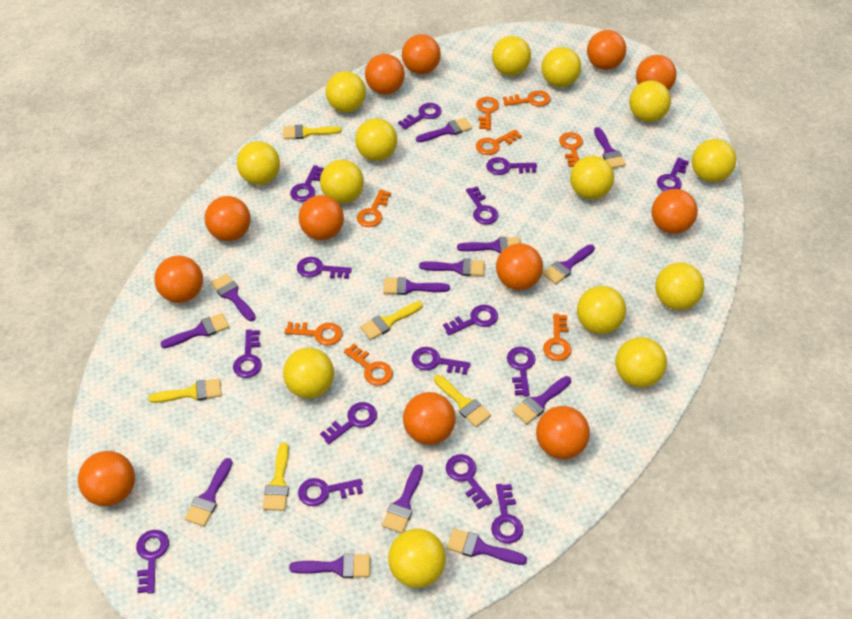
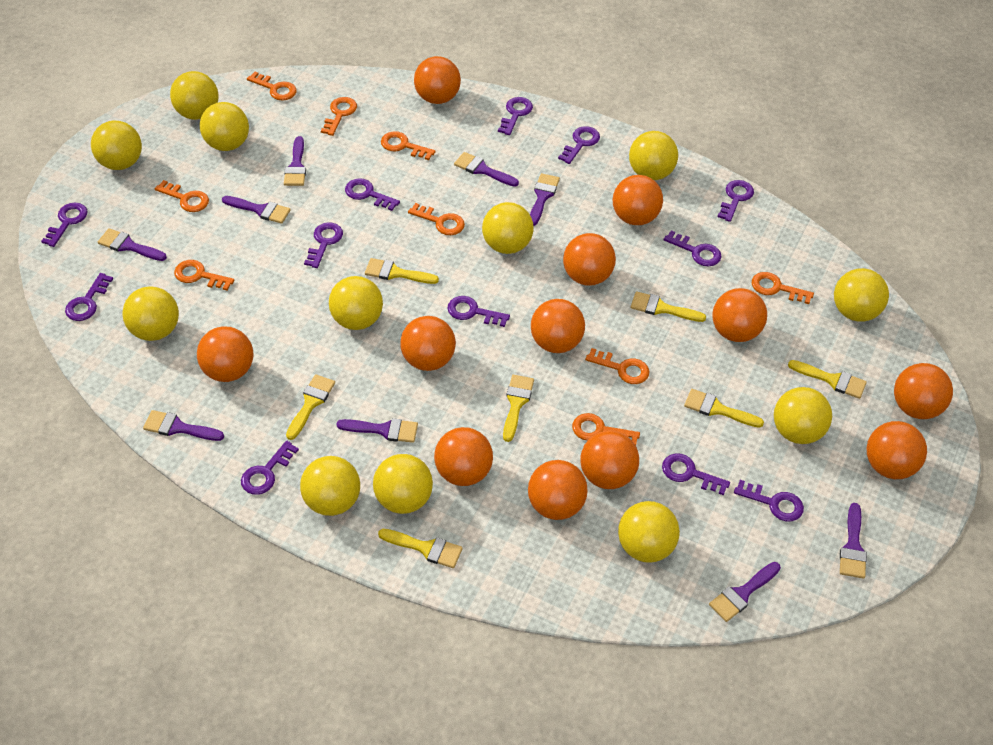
orange key: 8 -> 9
purple brush: 13 -> 9
purple key: 15 -> 12
yellow ball: 14 -> 12
yellow brush: 5 -> 7

